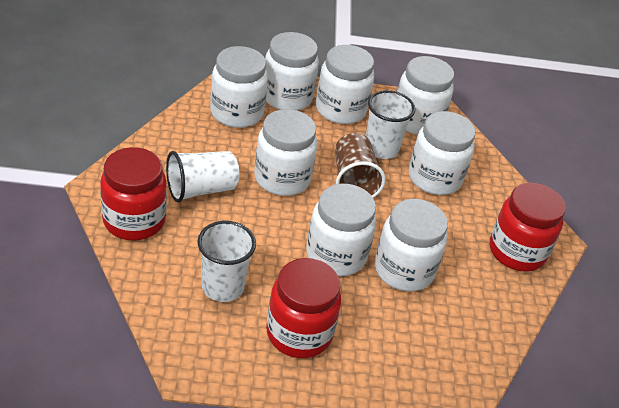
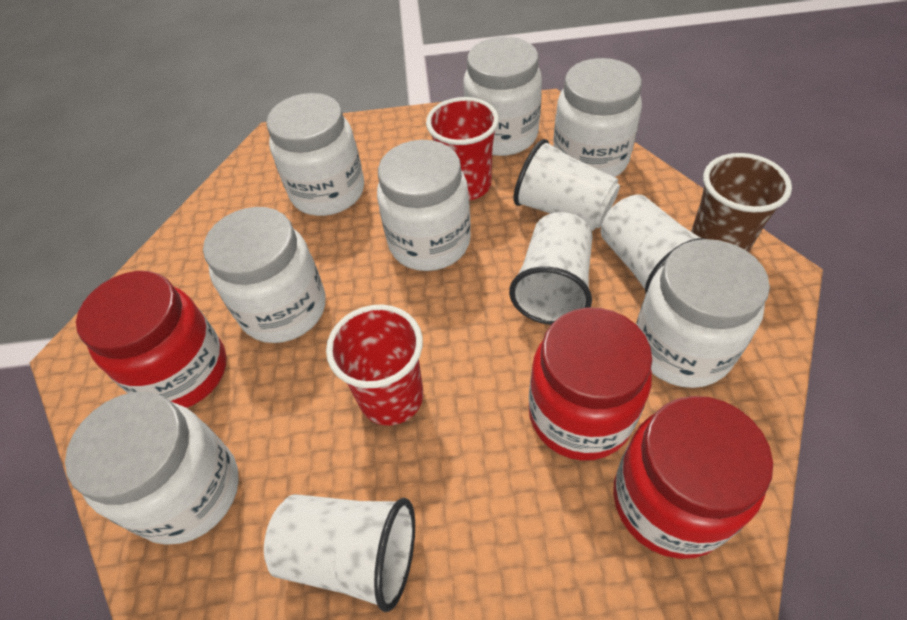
red cup: 0 -> 2
white cup: 3 -> 4
white jar: 8 -> 7

